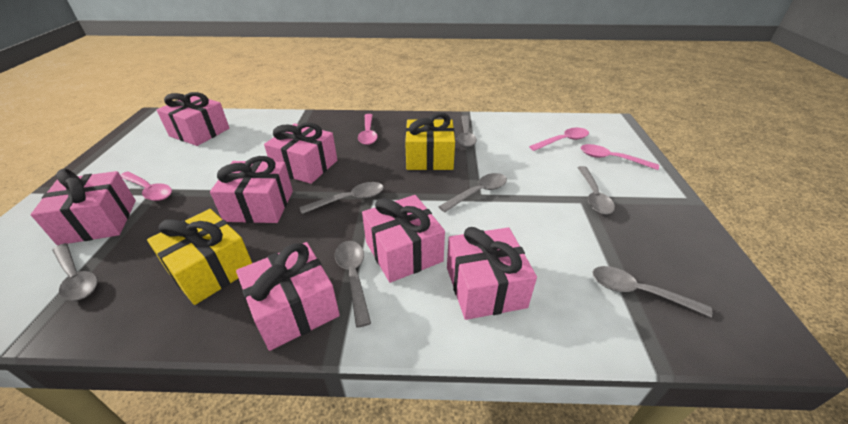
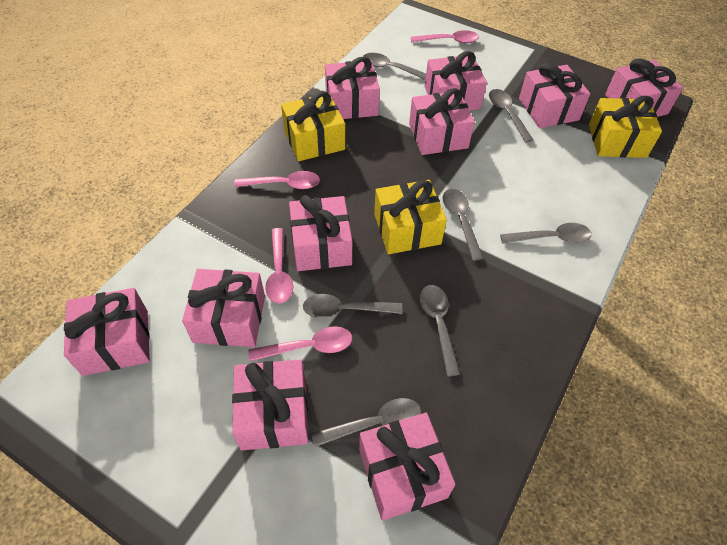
pink gift: 7 -> 10
yellow gift: 2 -> 3

